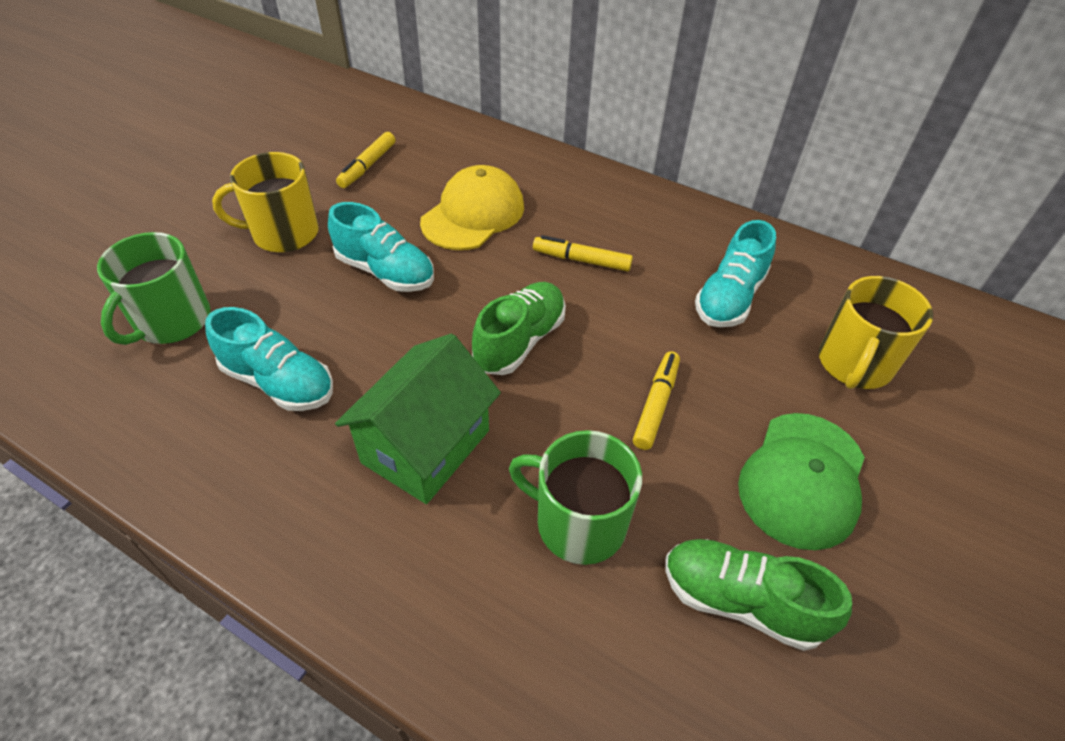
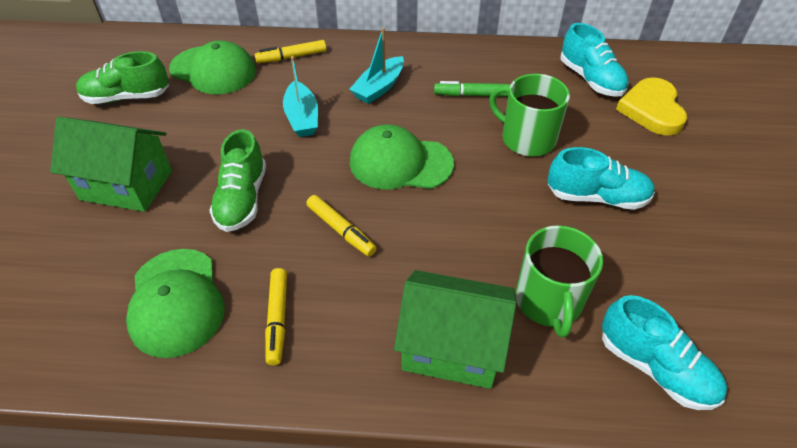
green cap: 1 -> 3
green house: 1 -> 2
green marker: 0 -> 1
turquoise boat: 0 -> 2
yellow cap: 1 -> 0
yellow heart: 0 -> 1
yellow mug: 2 -> 0

